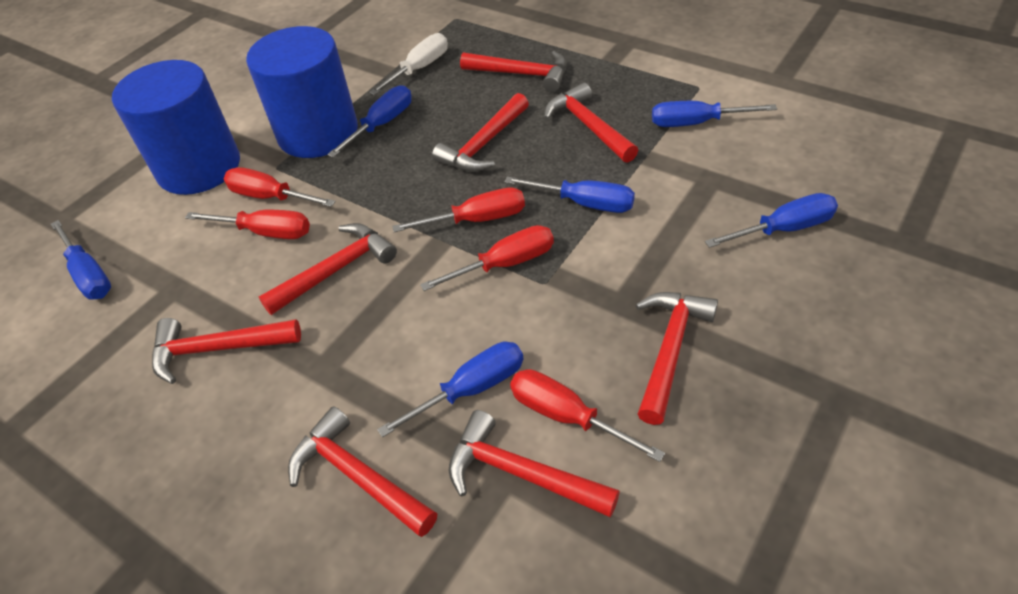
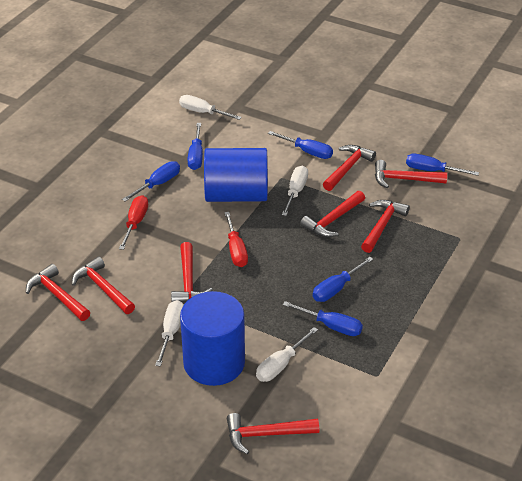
red screwdriver: 5 -> 2
white screwdriver: 1 -> 4

